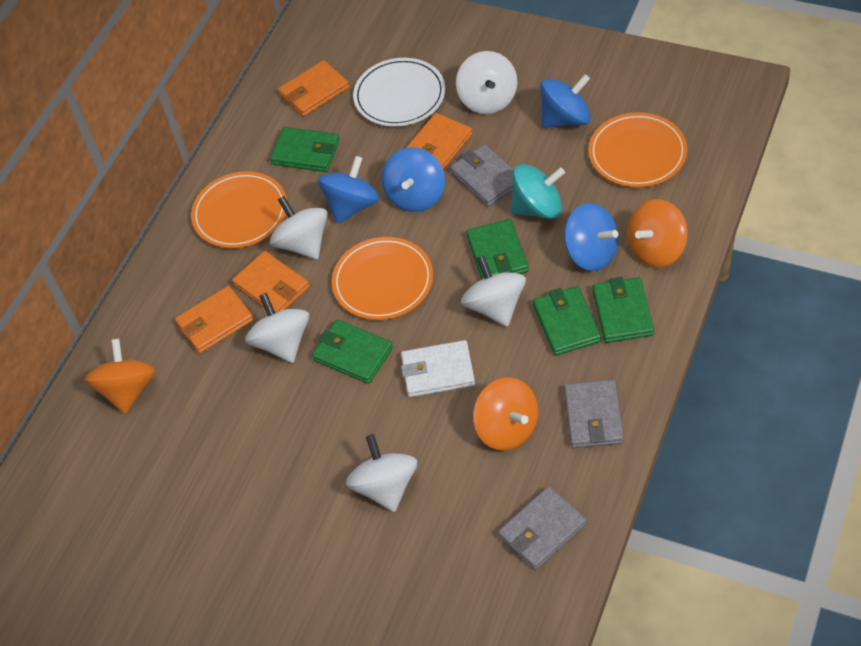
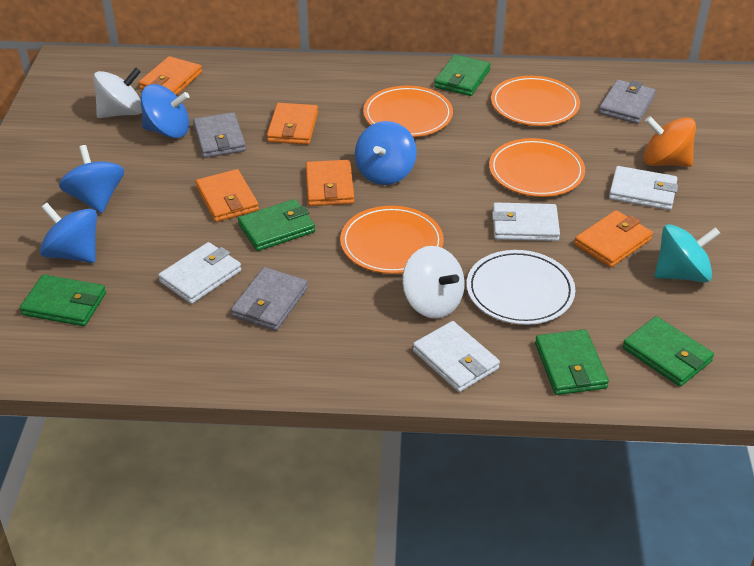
orange plate: 3 -> 4
orange spinning top: 3 -> 1
orange wallet: 4 -> 5
white spinning top: 5 -> 2
white wallet: 1 -> 4

